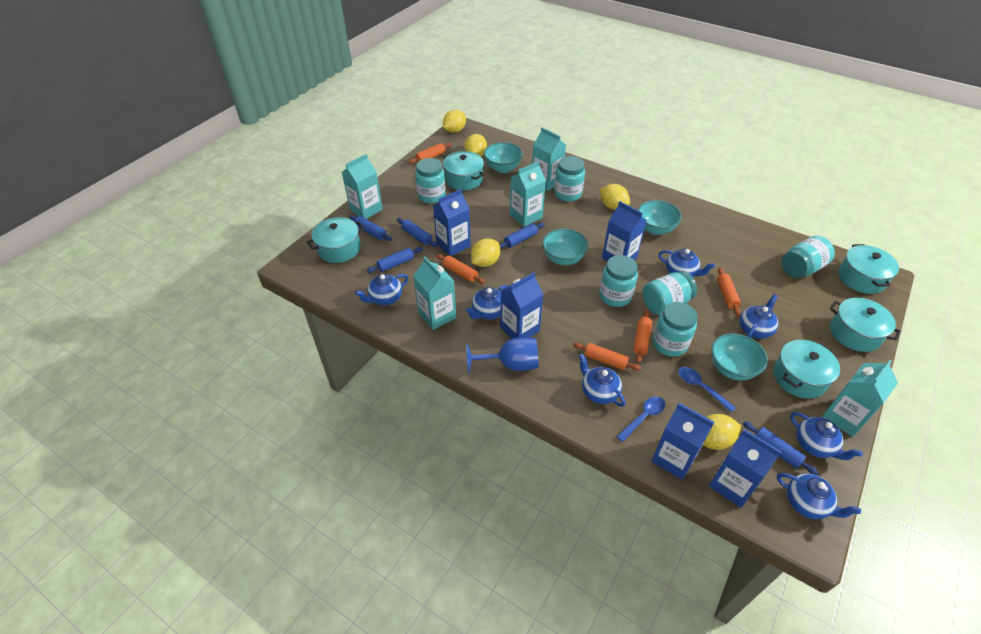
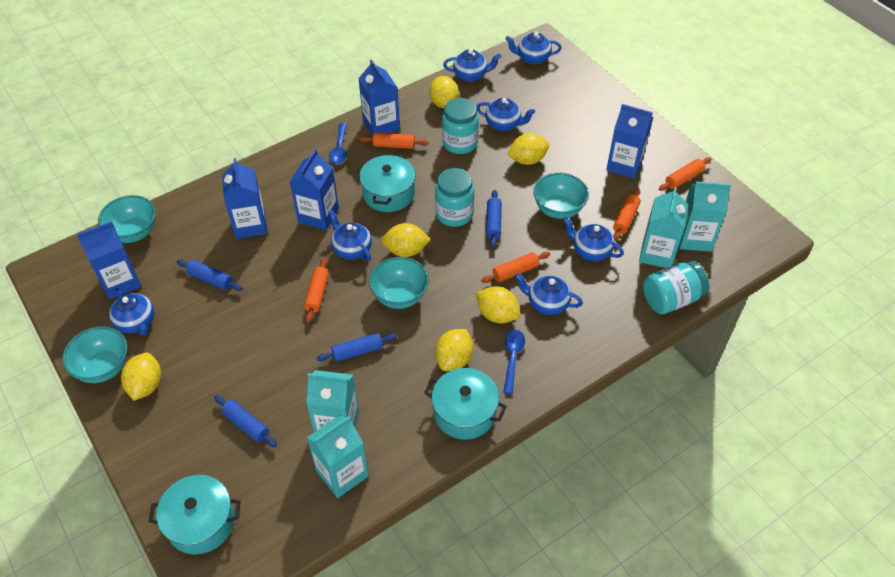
blue goblet: 1 -> 0
blue rolling pin: 5 -> 4
turquoise carton: 5 -> 4
turquoise jar: 6 -> 3
turquoise pot: 5 -> 3
yellow lemon: 5 -> 6

